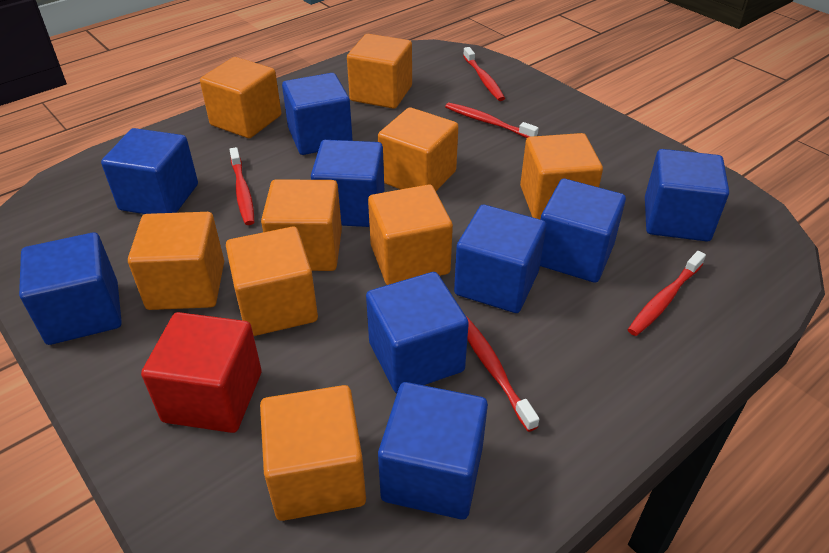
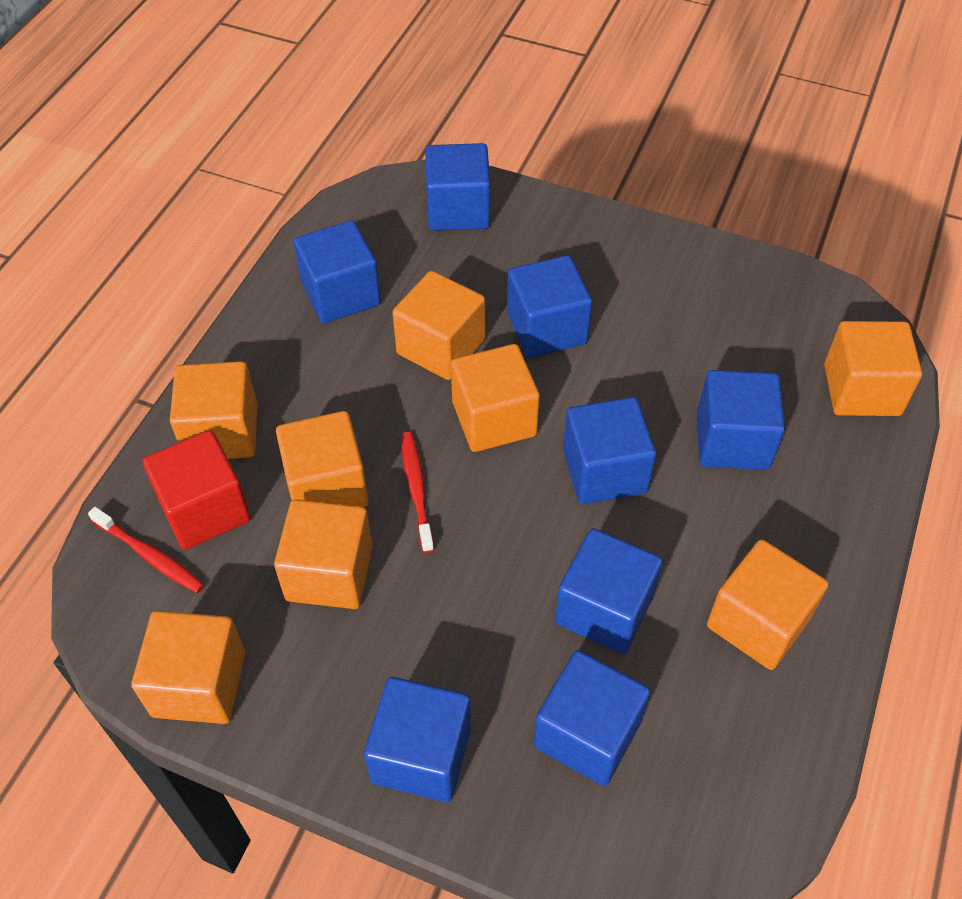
blue cube: 9 -> 8
orange cube: 9 -> 8
red toothbrush: 5 -> 2

